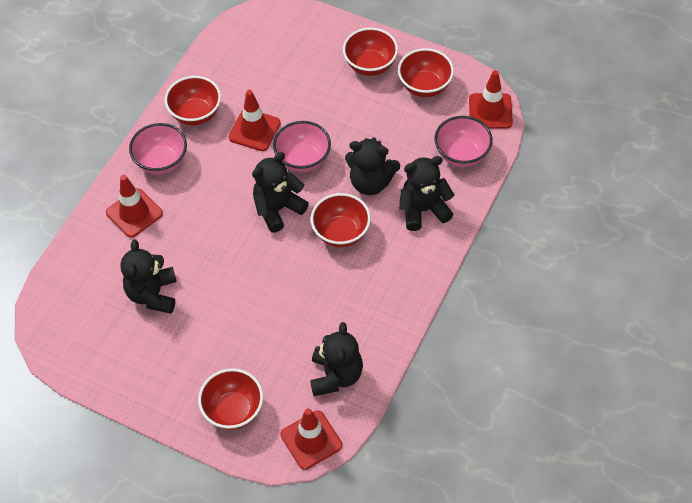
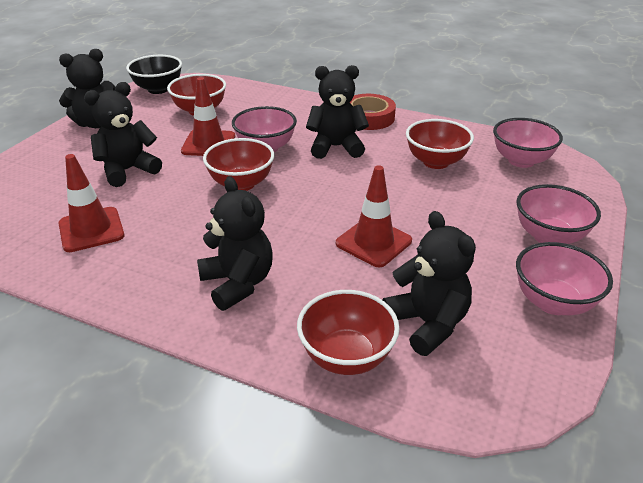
black bowl: 0 -> 1
pink bowl: 3 -> 4
red bowl: 5 -> 4
red tape: 0 -> 1
red traffic cone: 4 -> 3

